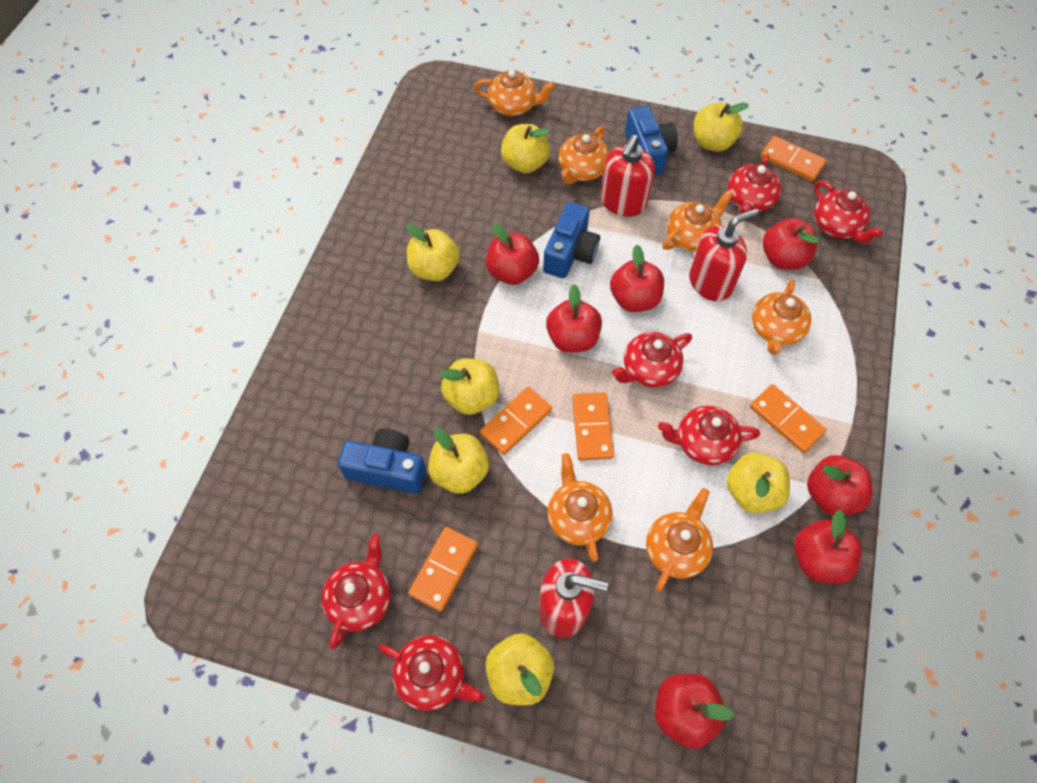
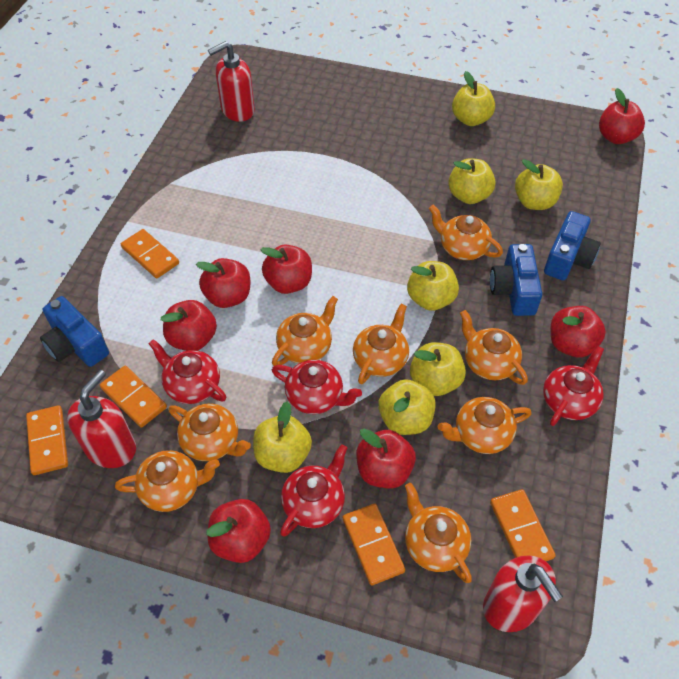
orange teapot: 6 -> 8
red teapot: 6 -> 4

